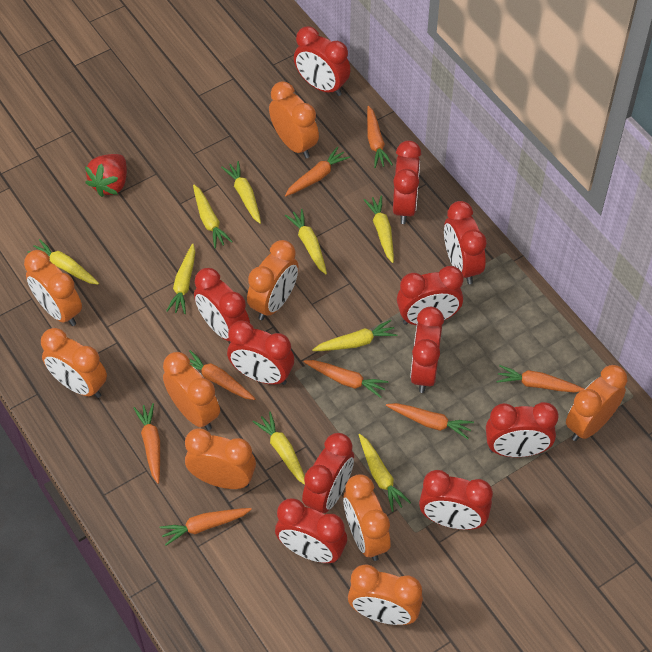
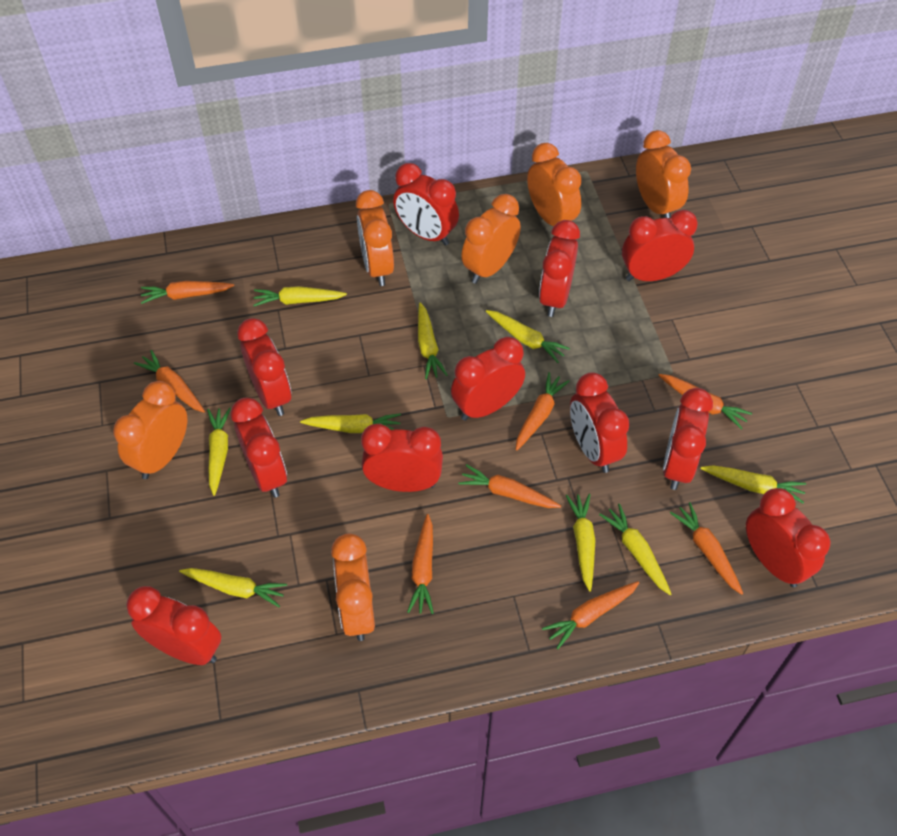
orange clock: 9 -> 6
red strawberry: 1 -> 0

